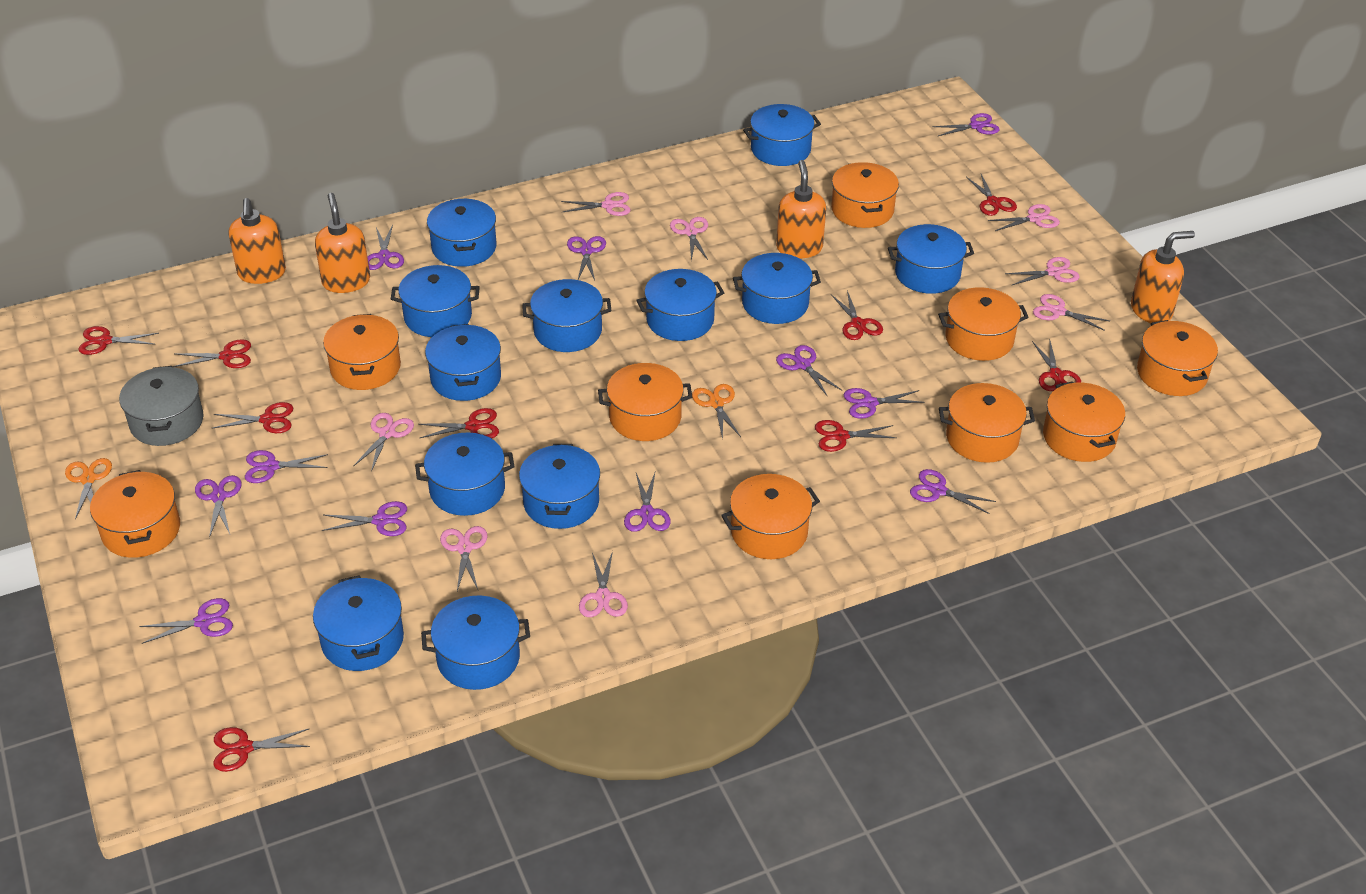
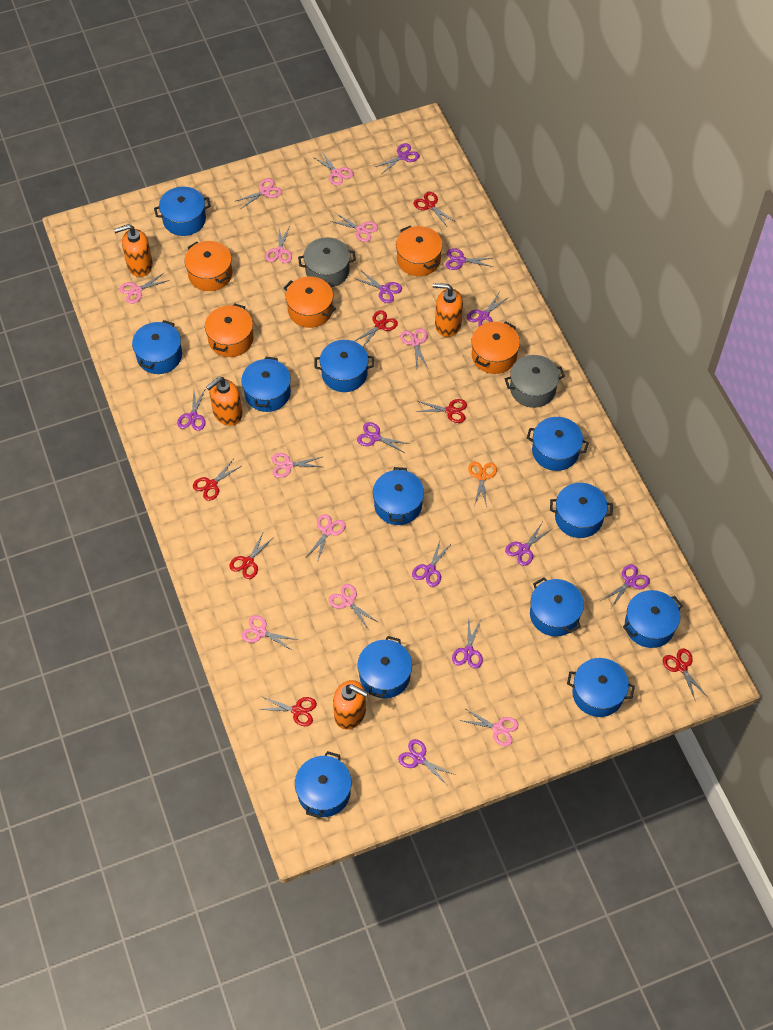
grey pot: 1 -> 2
orange pot: 9 -> 5
orange scissors: 2 -> 1
pink scissors: 8 -> 11
red scissors: 9 -> 7

